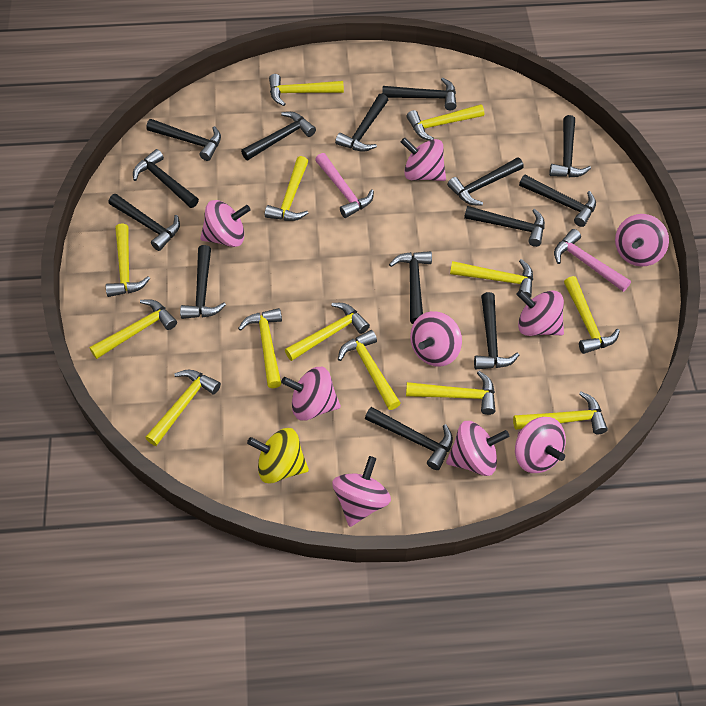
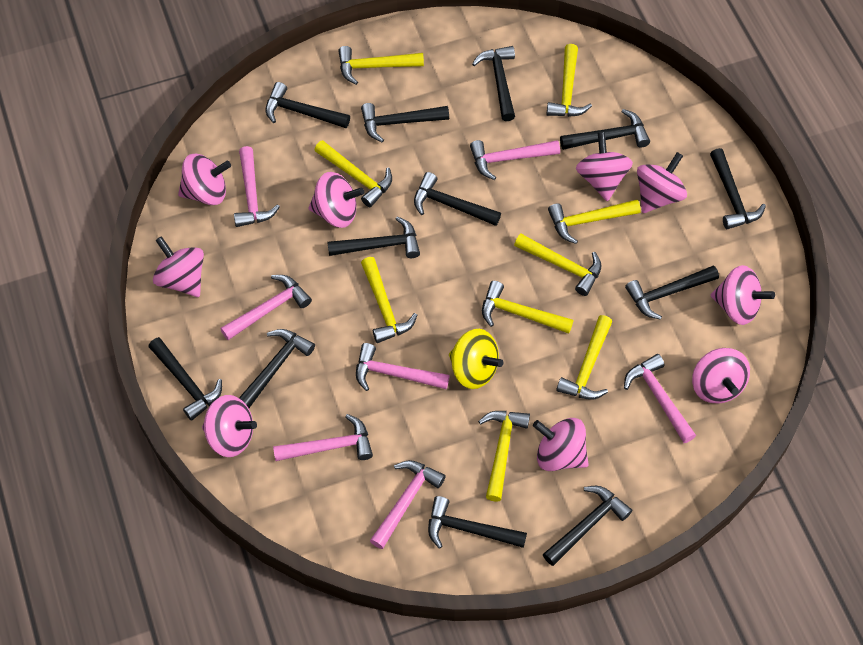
black hammer: 14 -> 12
pink hammer: 2 -> 7
yellow hammer: 13 -> 9

